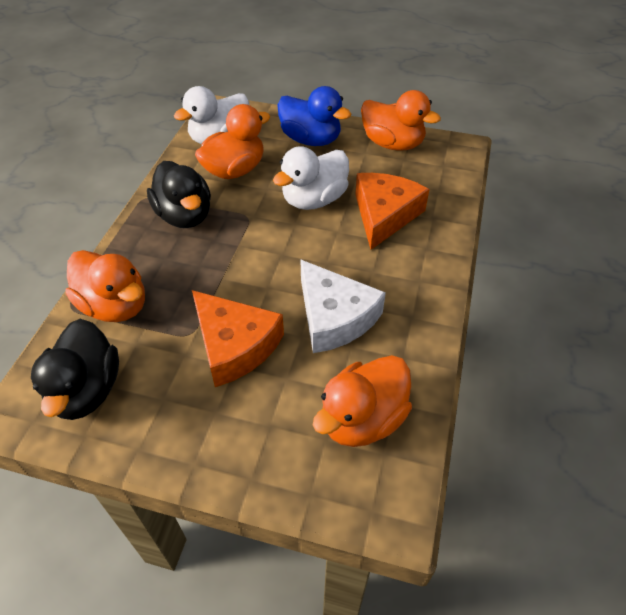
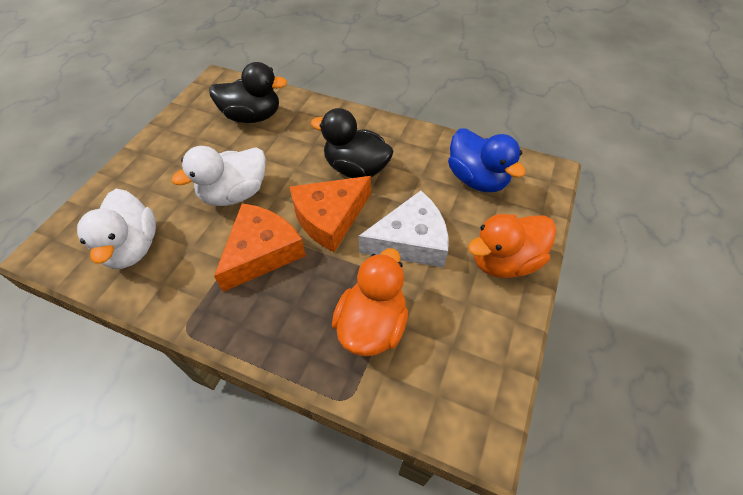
orange duck: 4 -> 2

